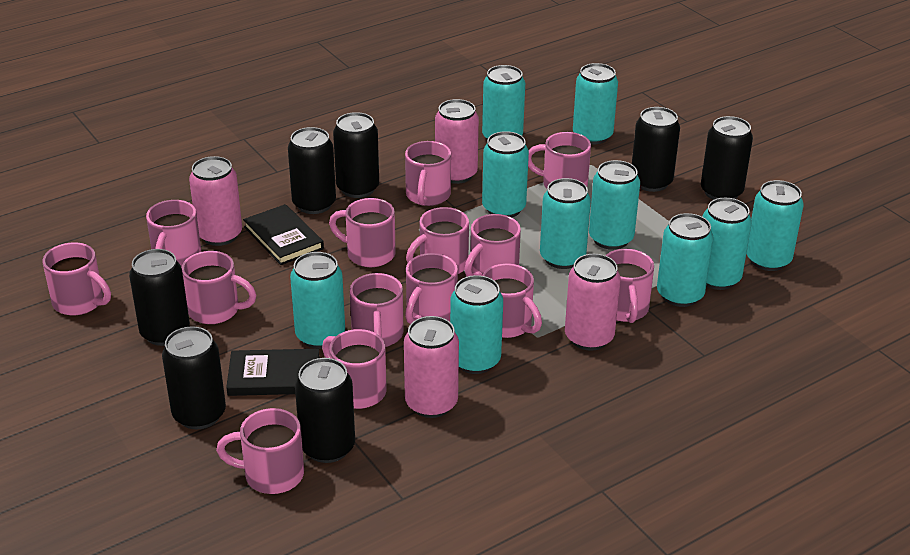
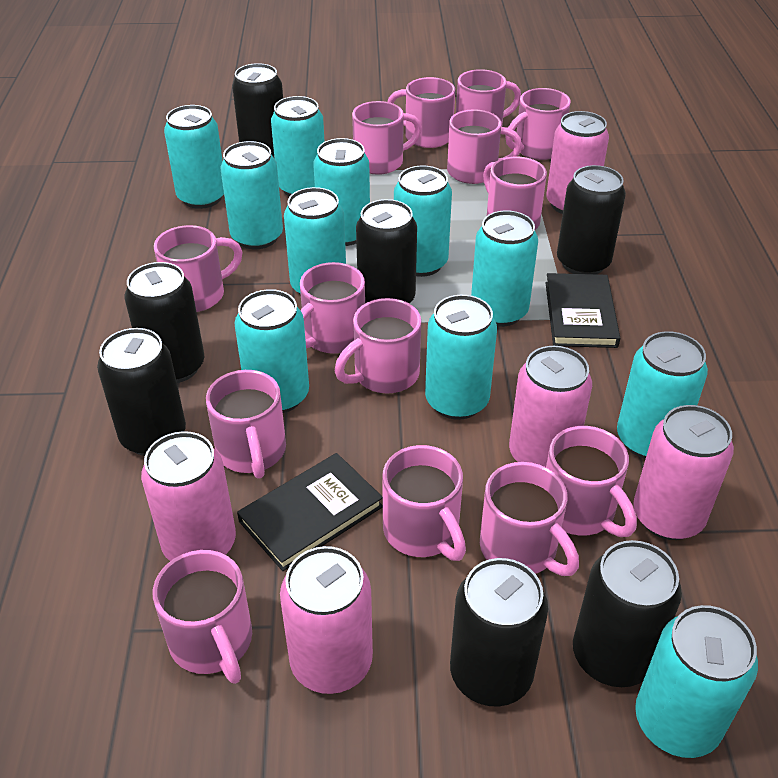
pink can: 4 -> 5
turquoise can: 10 -> 11

